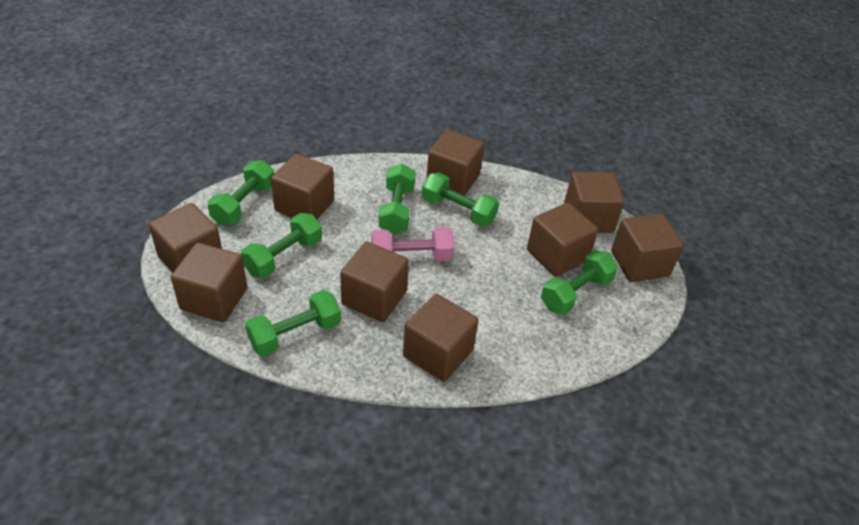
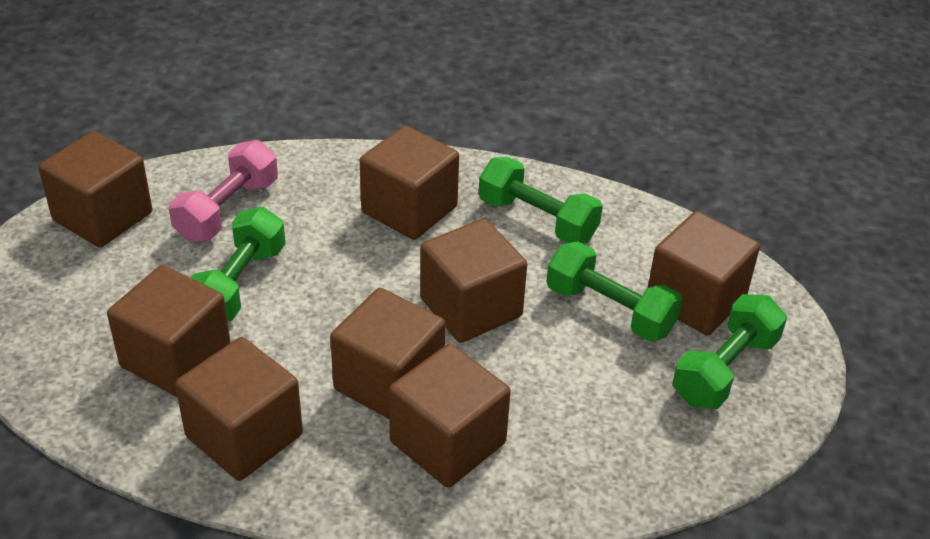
brown cube: 9 -> 8
green dumbbell: 6 -> 4

